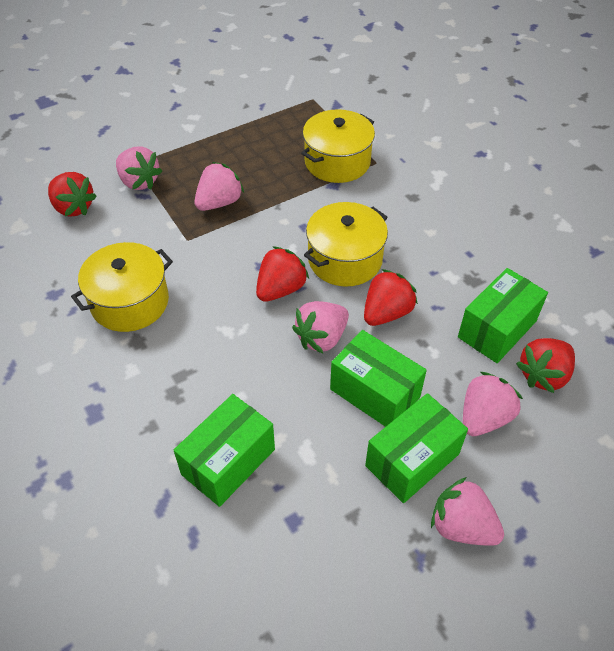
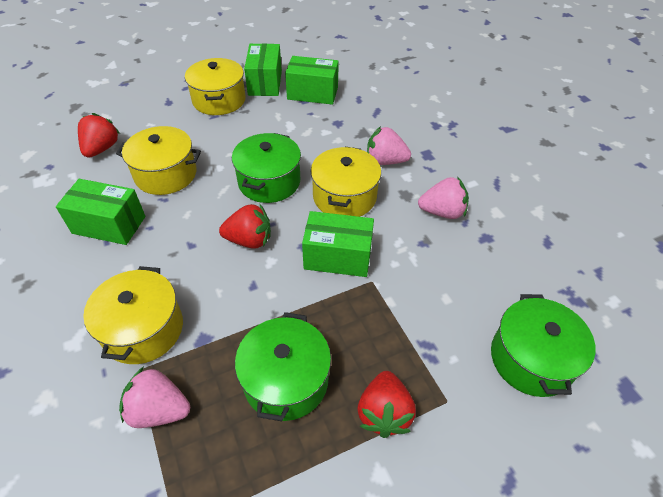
green pot: 0 -> 3
pink strawberry: 5 -> 3
red strawberry: 4 -> 3
yellow pot: 3 -> 4

